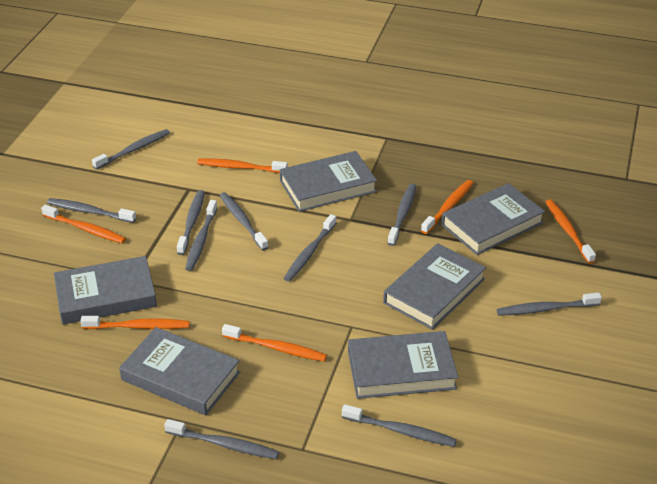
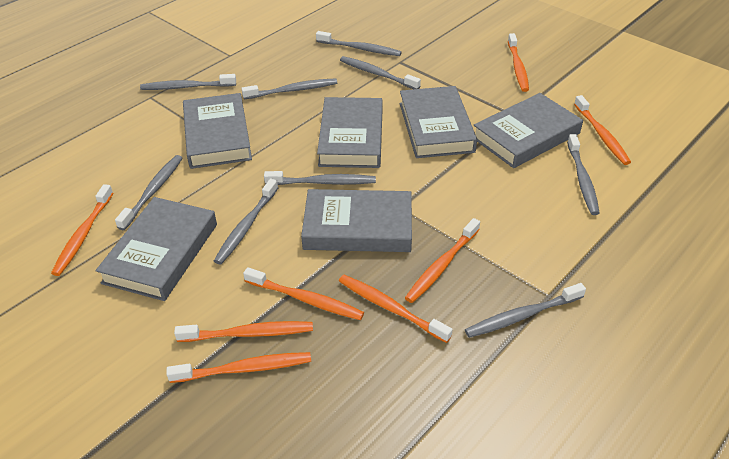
grey toothbrush: 10 -> 9
orange toothbrush: 6 -> 8

